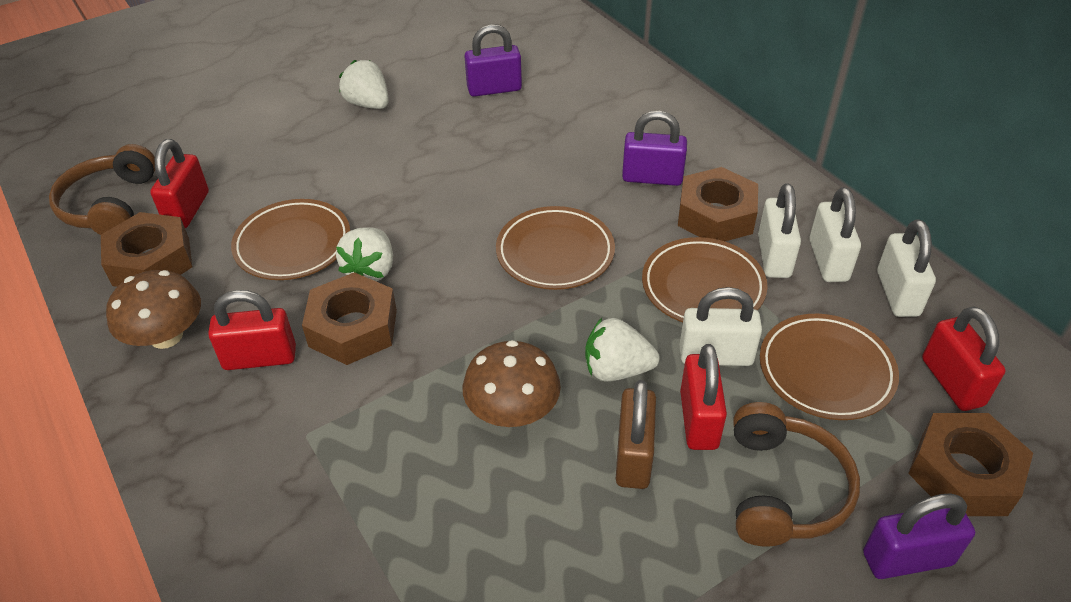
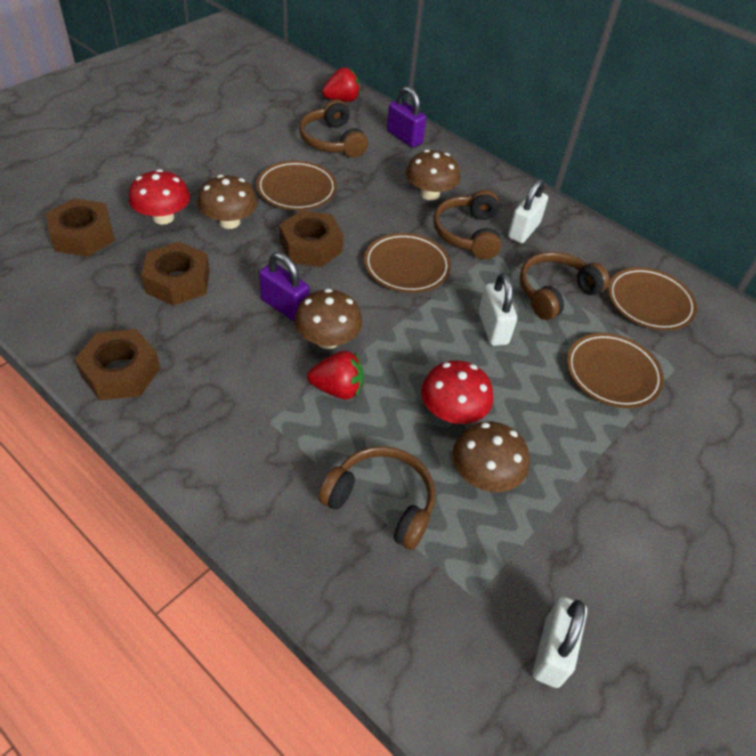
brown headphones: 2 -> 4
brown mushroom: 2 -> 4
brown padlock: 1 -> 0
purple padlock: 3 -> 2
red mushroom: 0 -> 2
red padlock: 4 -> 0
red strawberry: 0 -> 2
white padlock: 4 -> 3
white strawberry: 3 -> 0

